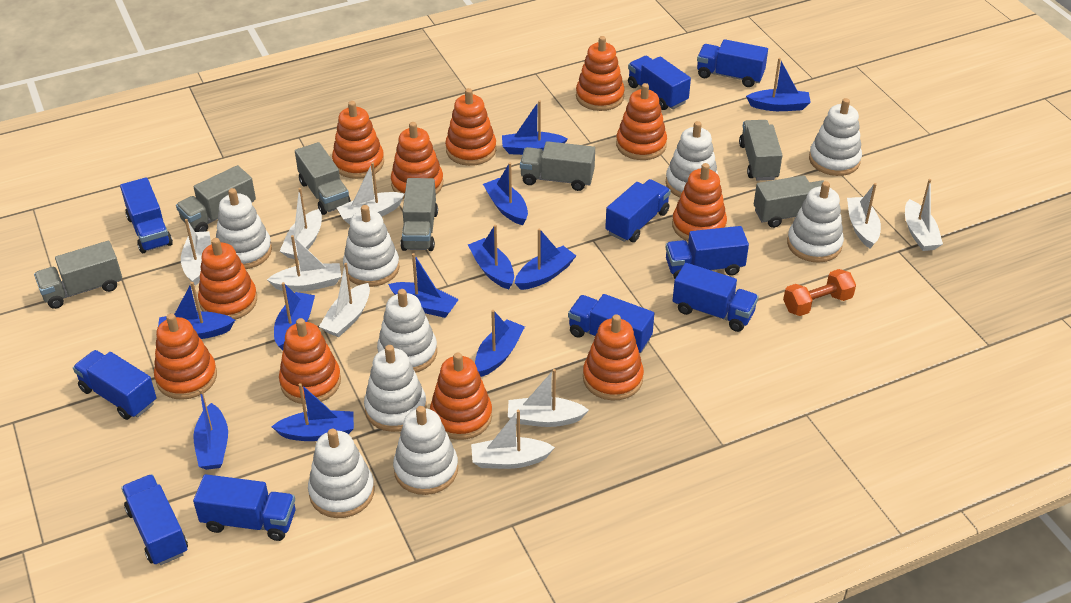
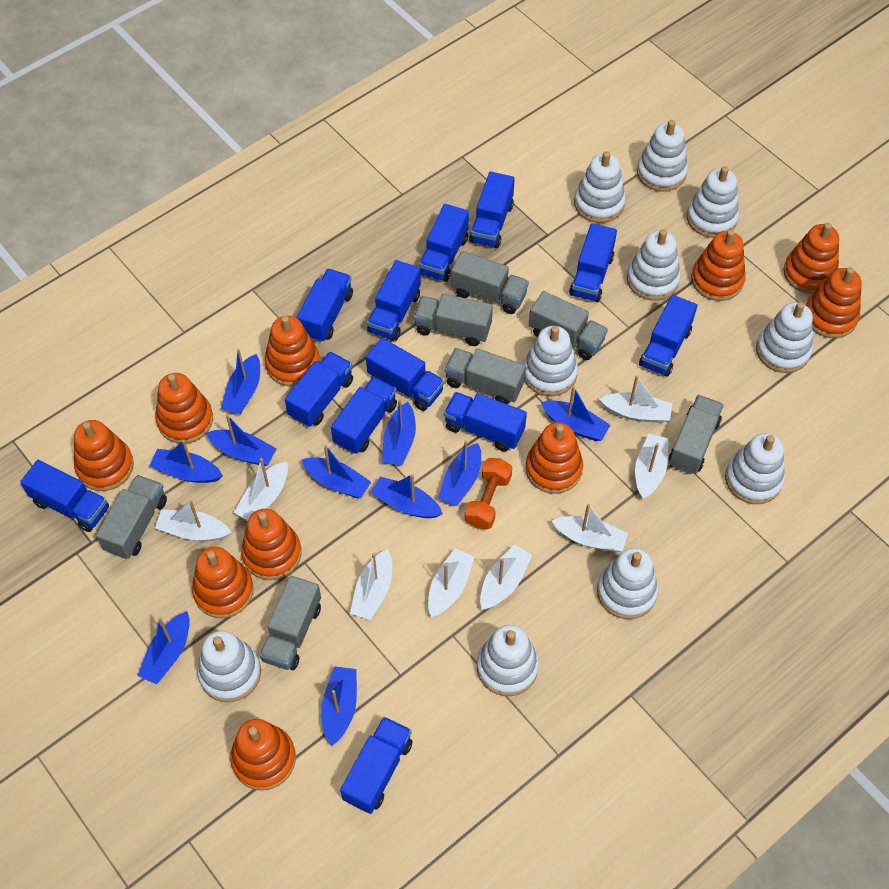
blue boat: 11 -> 10
blue truck: 10 -> 12
orange stacking toy: 11 -> 10
white boat: 9 -> 8
white stacking toy: 9 -> 10

